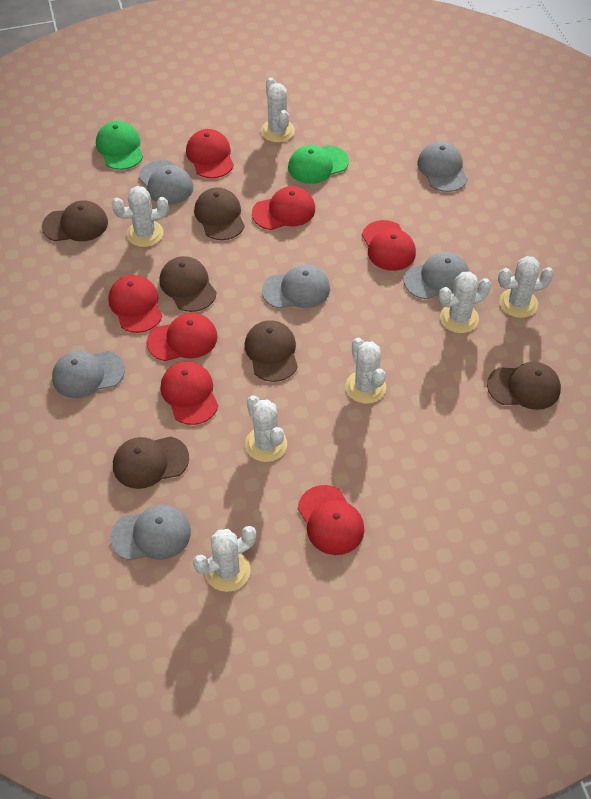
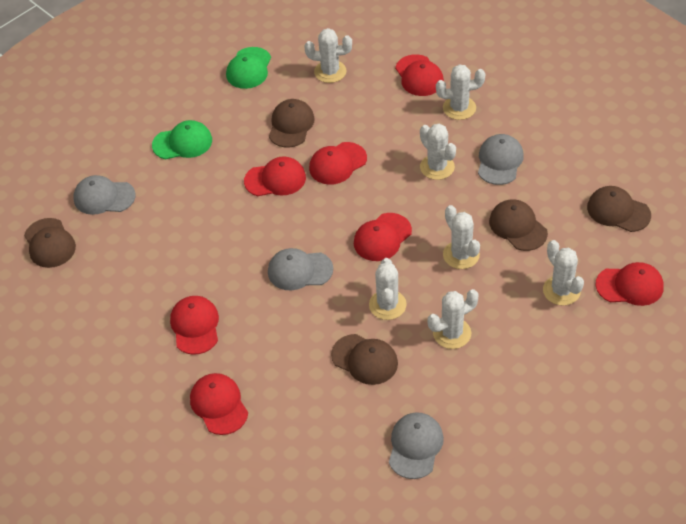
brown cap: 6 -> 5
grey cap: 6 -> 4

